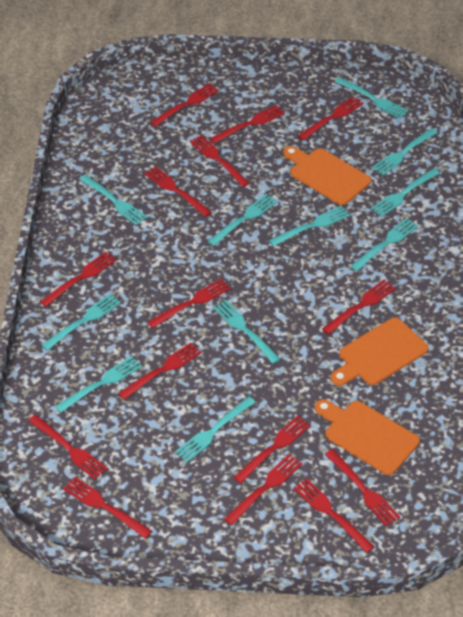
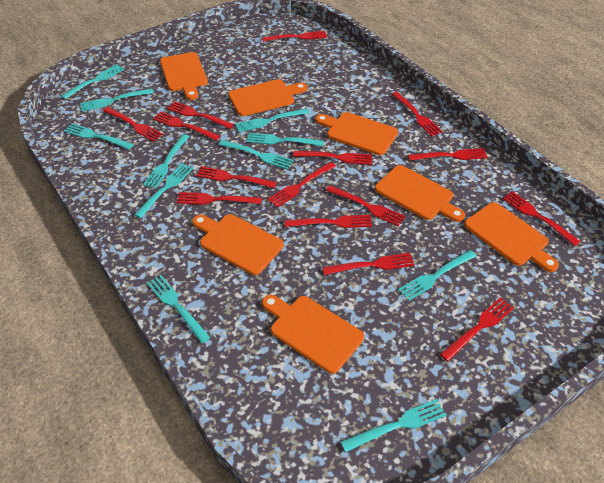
orange cutting board: 3 -> 7

